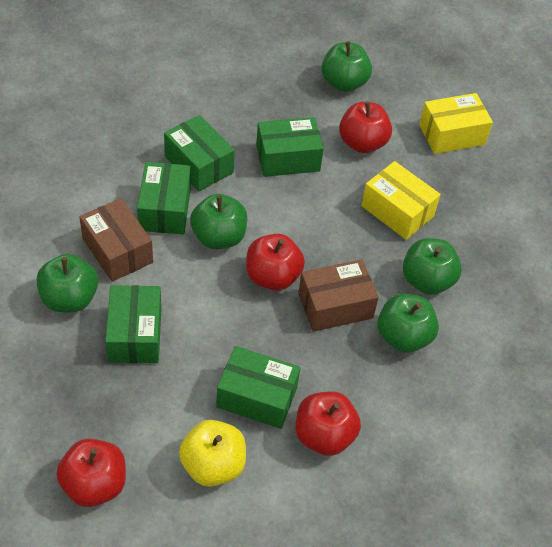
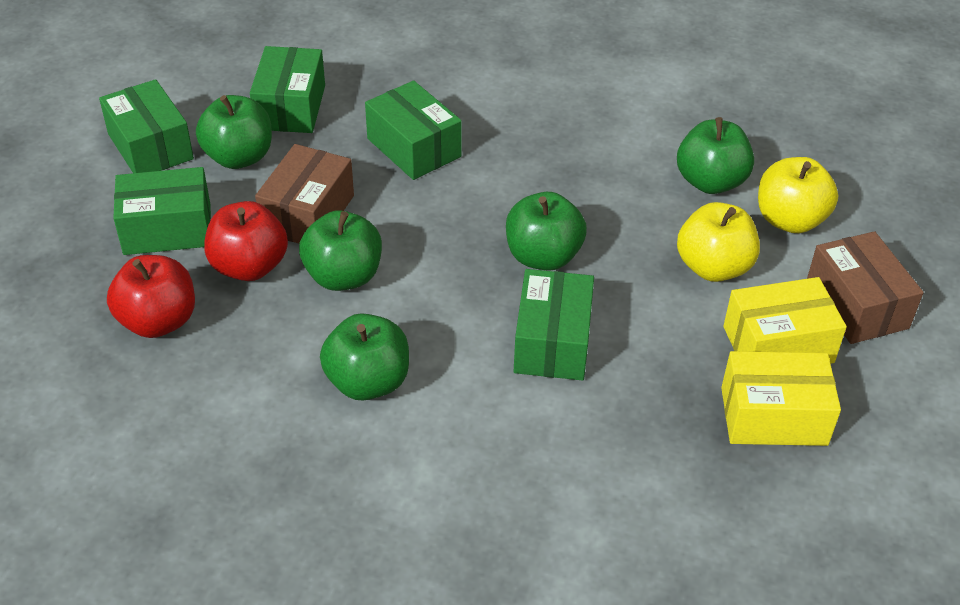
red apple: 4 -> 2
yellow apple: 1 -> 2

